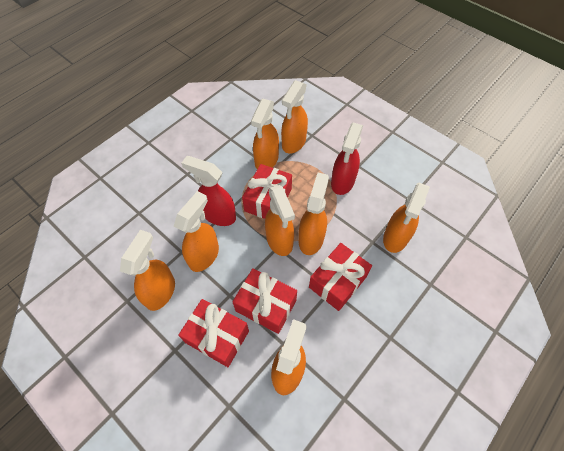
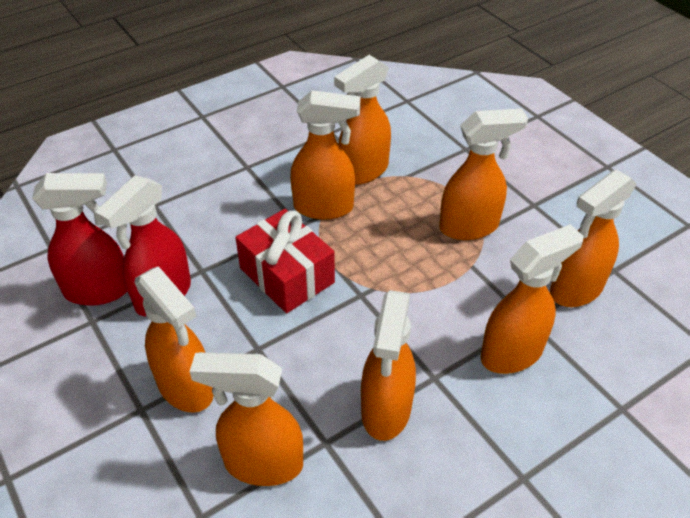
red gift: 4 -> 1

